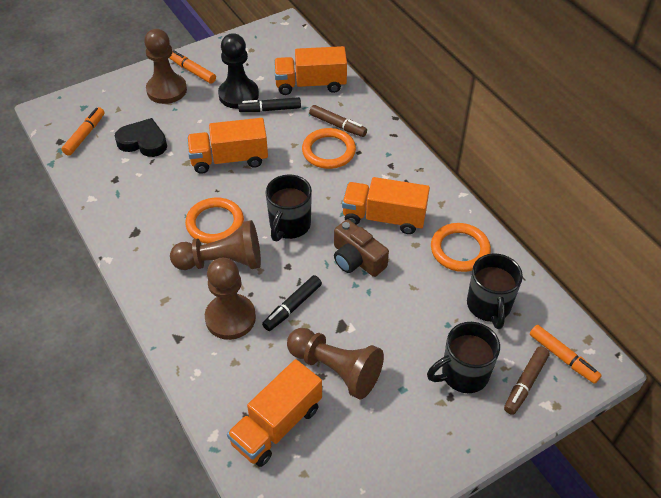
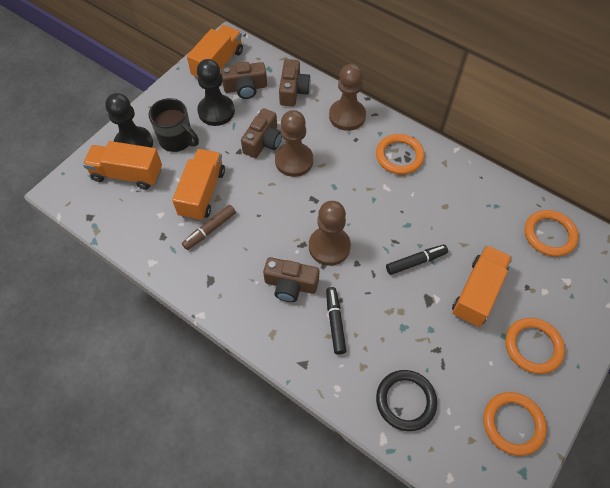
black heart: 1 -> 0
black mug: 3 -> 1
black pawn: 1 -> 2
black ring: 0 -> 1
brown camera: 1 -> 4
brown marker: 2 -> 1
brown pawn: 4 -> 3
orange marker: 3 -> 0
orange ring: 3 -> 4

